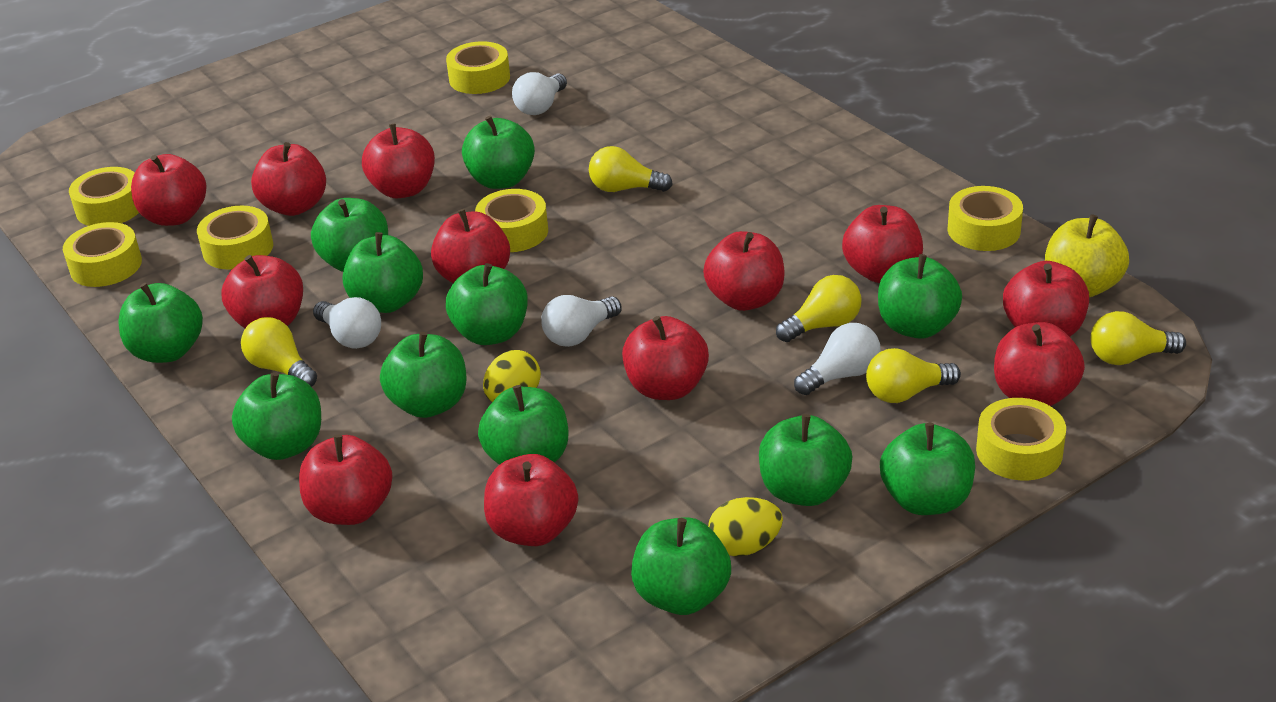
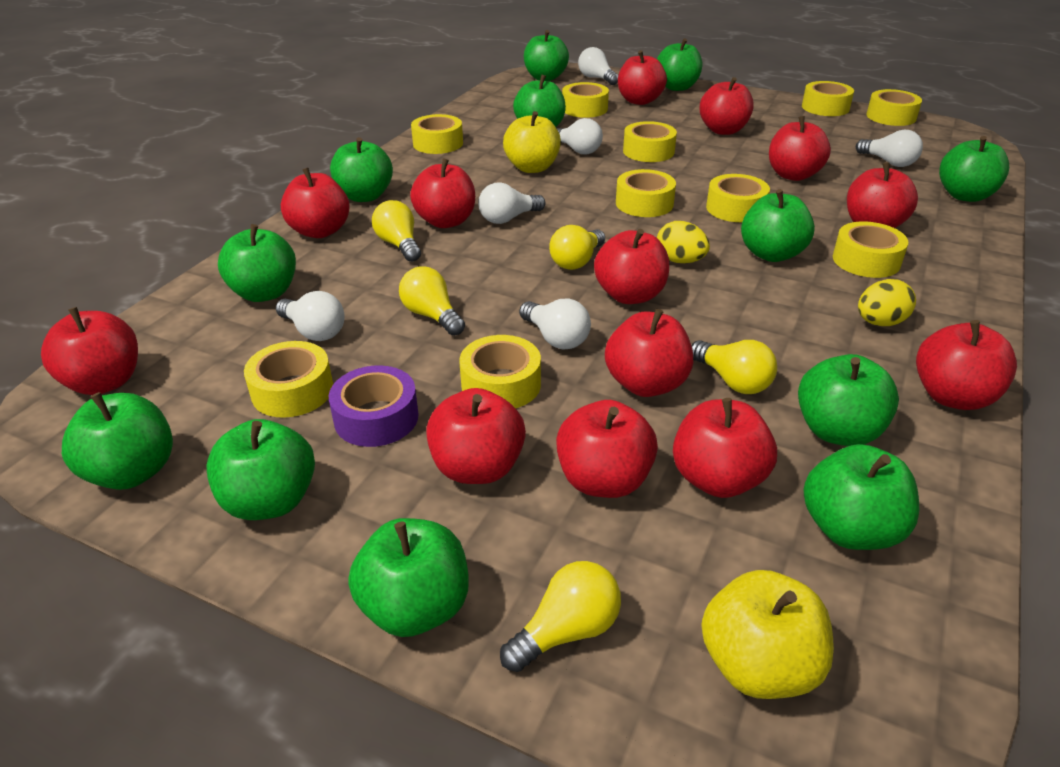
purple tape: 0 -> 1
red apple: 12 -> 13
white light bulb: 4 -> 6
yellow apple: 1 -> 2
yellow tape: 7 -> 10

